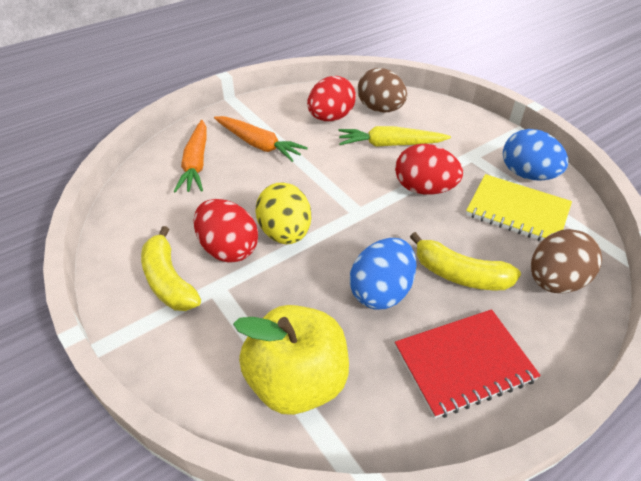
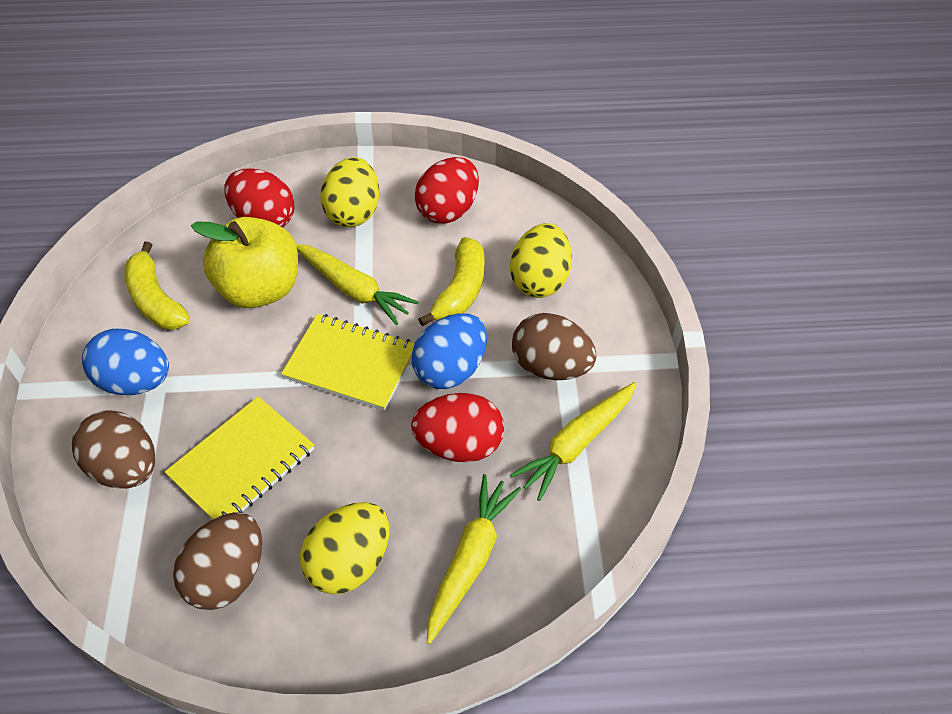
brown egg: 2 -> 3
orange carrot: 2 -> 0
red notebook: 1 -> 0
yellow carrot: 1 -> 3
yellow egg: 1 -> 3
yellow notebook: 1 -> 2

